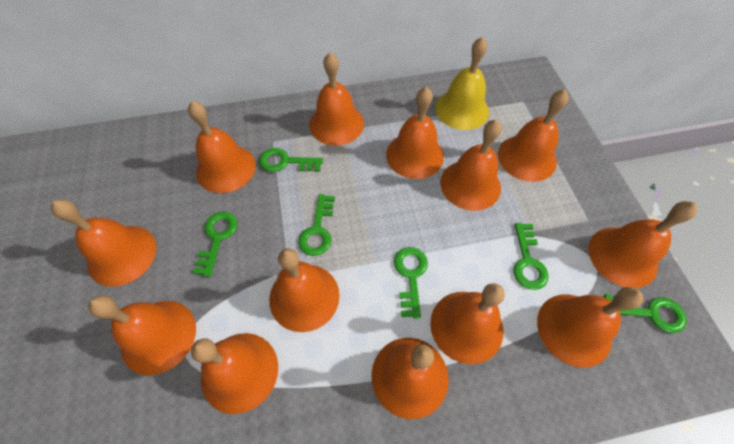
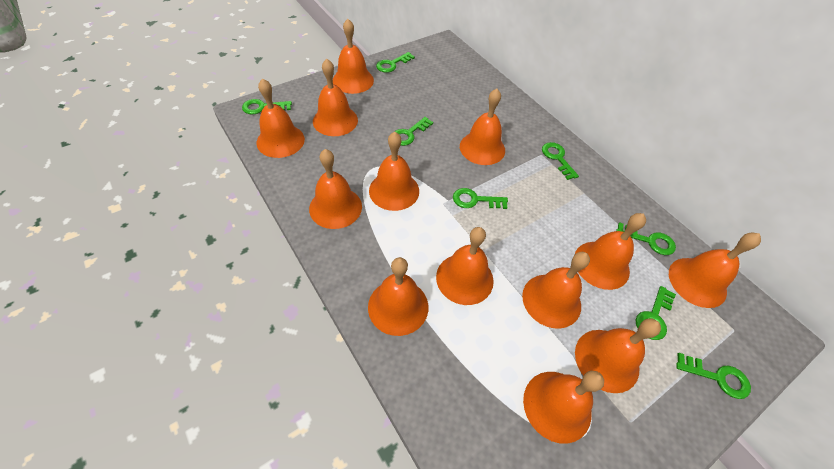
green key: 6 -> 8
yellow bell: 1 -> 0

